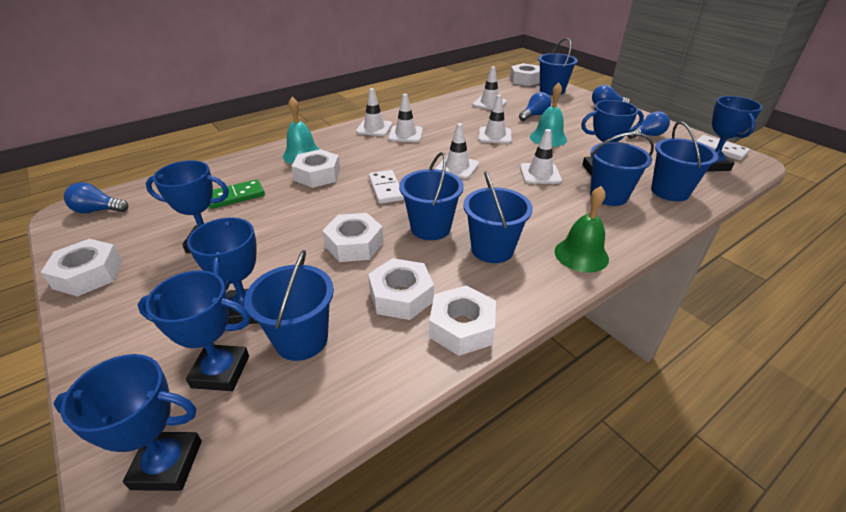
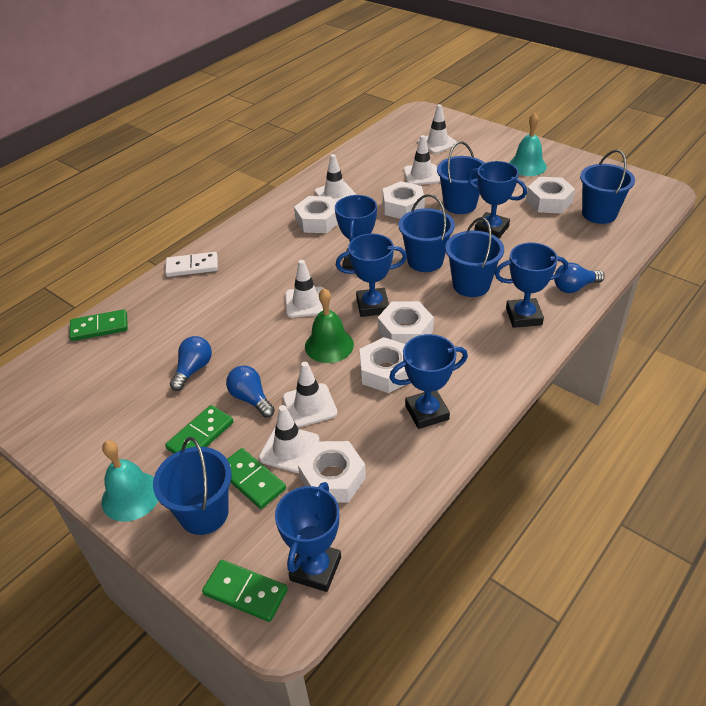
blue bucket: 6 -> 5
blue light bulb: 4 -> 3
green domino: 1 -> 4
white domino: 2 -> 1

